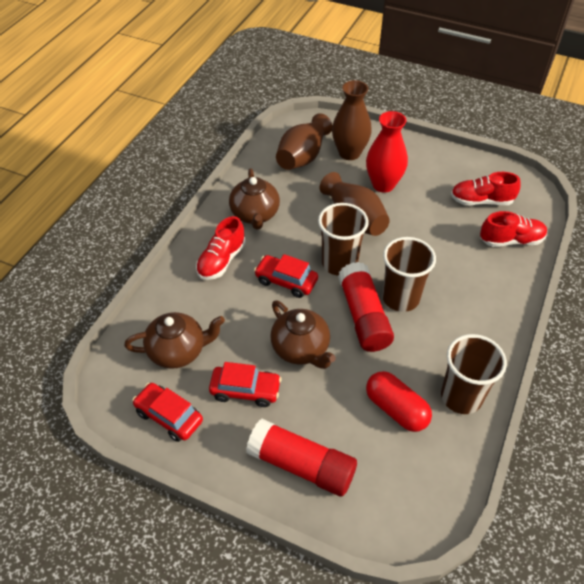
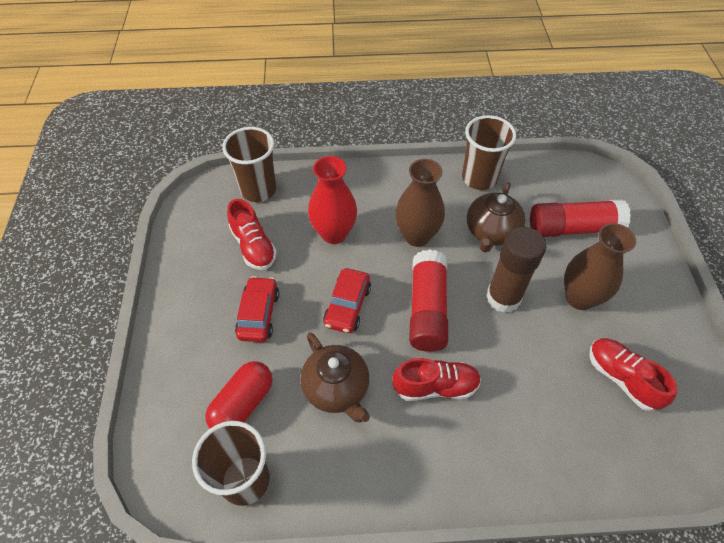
brown glue stick: 0 -> 1
brown teapot: 3 -> 2
brown vase: 3 -> 2
red car: 3 -> 2

